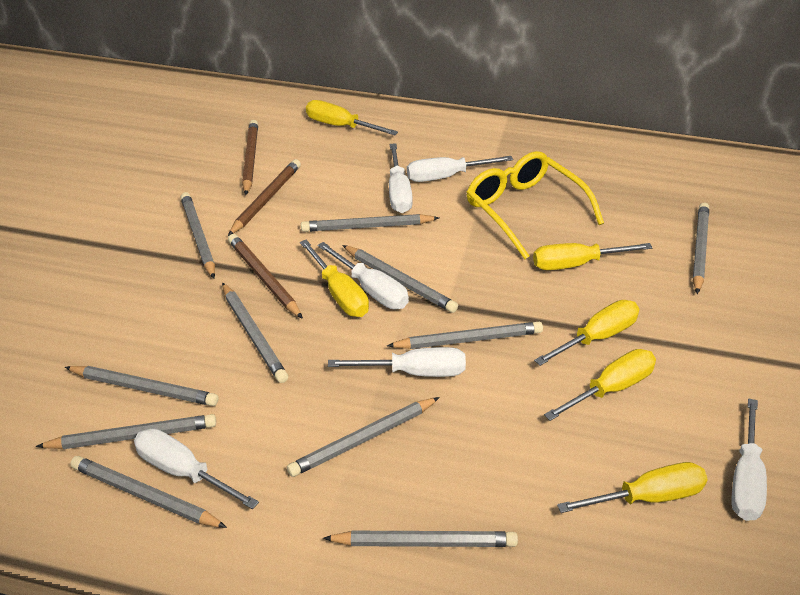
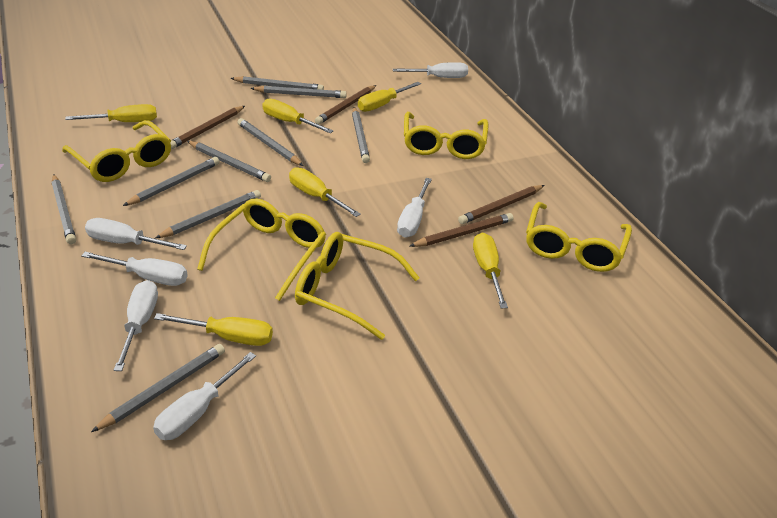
brown pencil: 3 -> 4
grey pencil: 11 -> 9
yellow glasses: 1 -> 5

